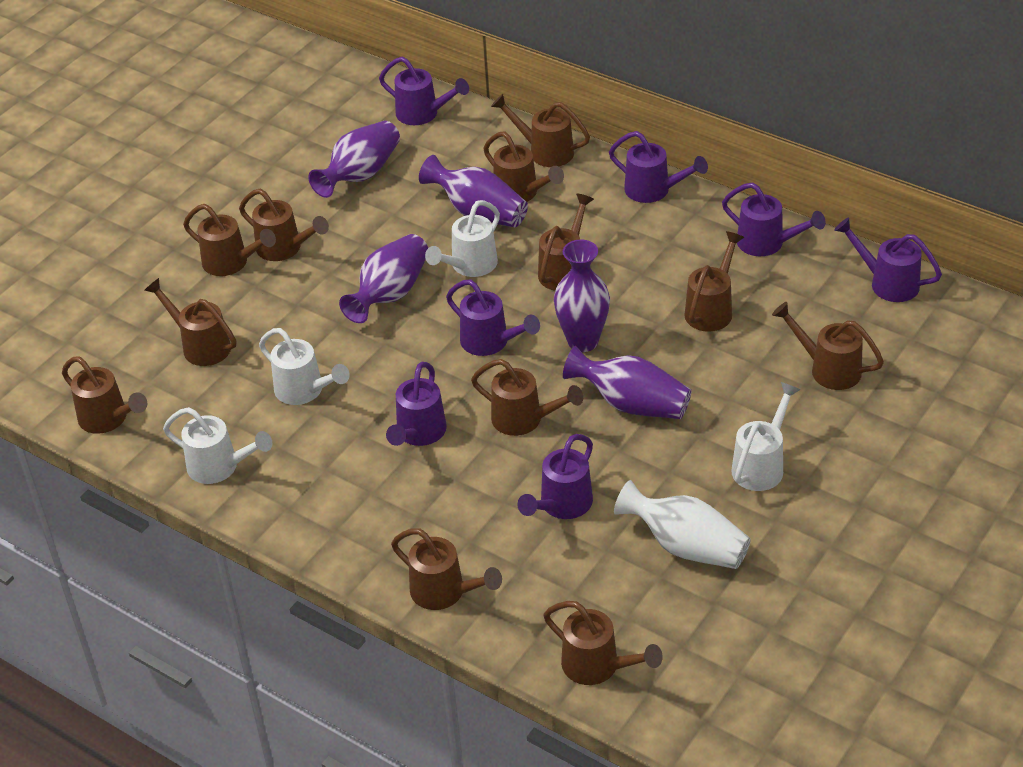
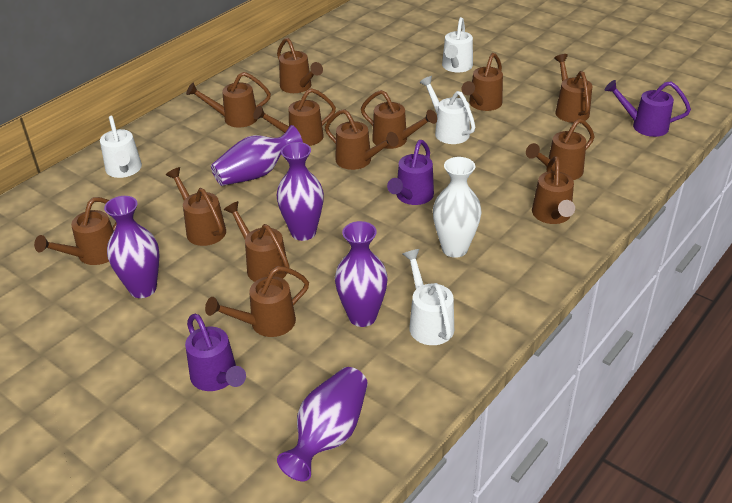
brown watering can: 12 -> 13
purple watering can: 7 -> 3

